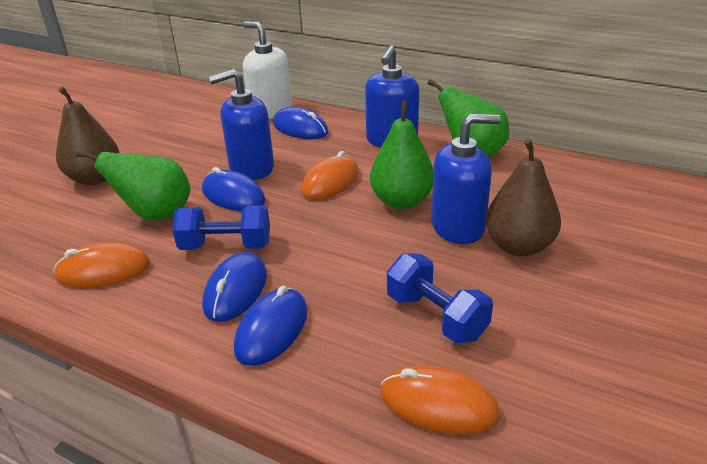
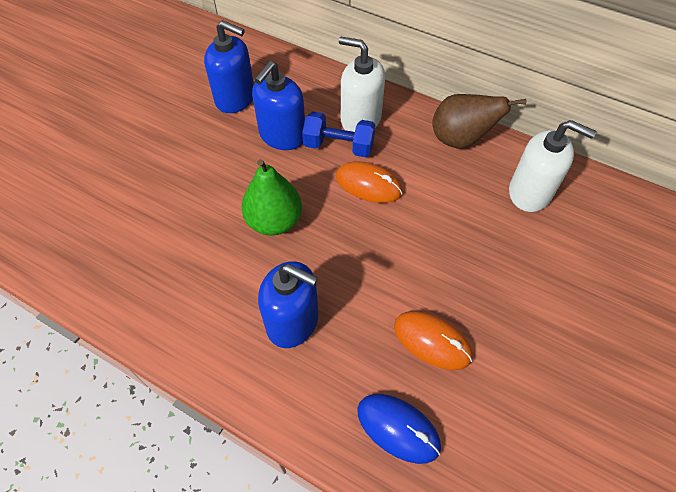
blue dumbbell: 2 -> 1
blue mouse: 4 -> 1
brown pear: 2 -> 1
green pear: 3 -> 1
orange mouse: 3 -> 2
white soap dispenser: 1 -> 2

